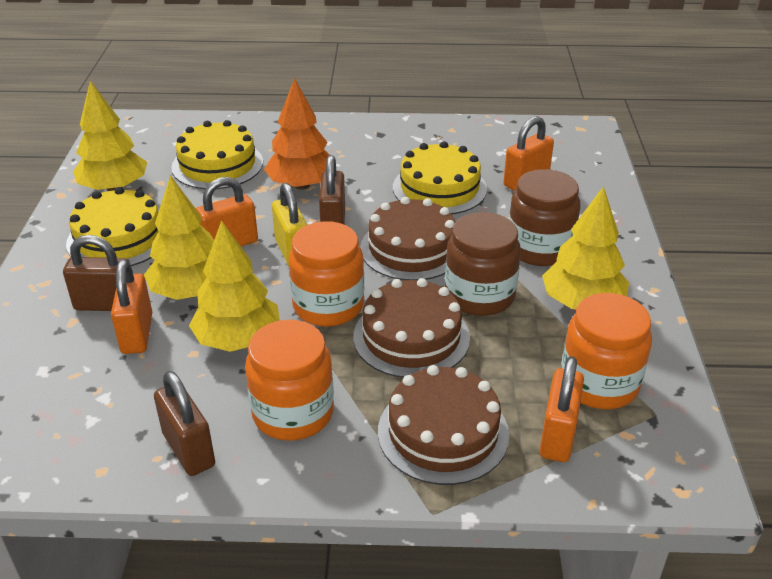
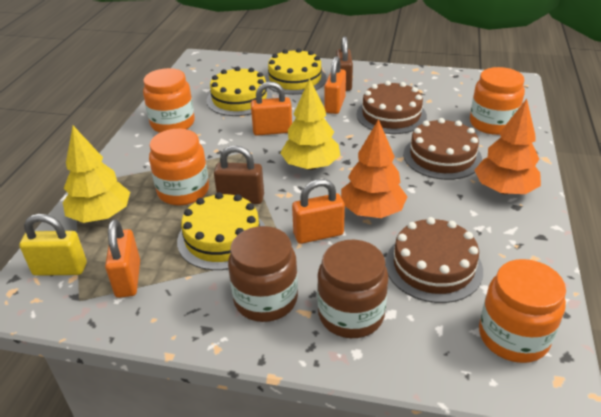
brown padlock: 3 -> 2
orange jar: 3 -> 4
orange tree: 1 -> 2
yellow tree: 4 -> 2

